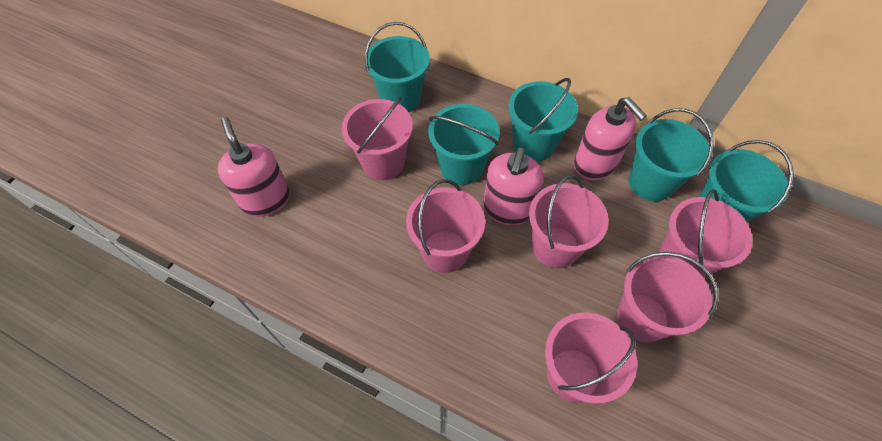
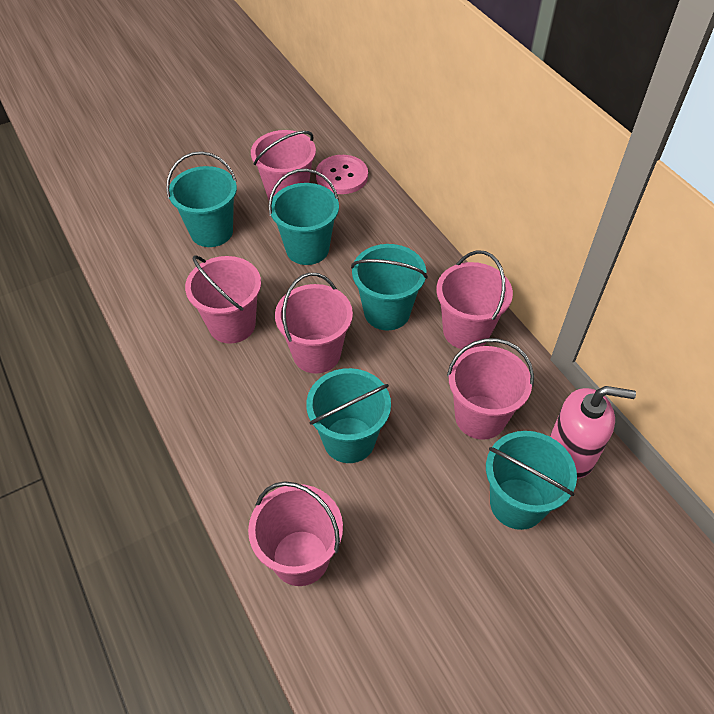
pink button: 0 -> 1
pink soap dispenser: 3 -> 1

